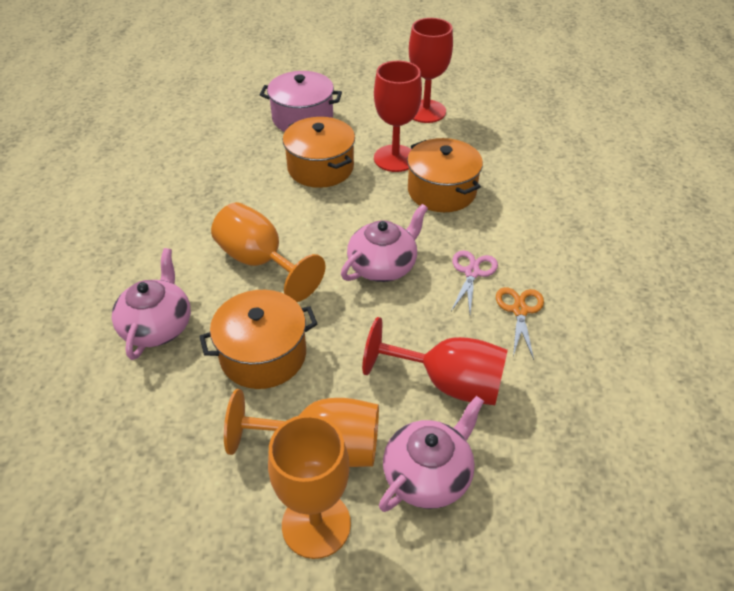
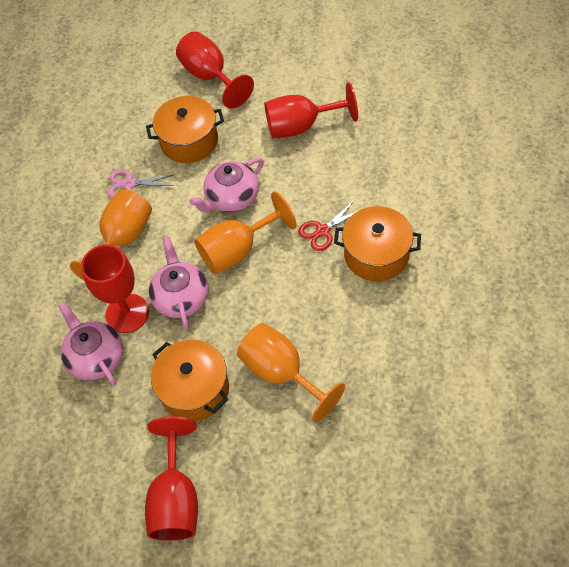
orange scissors: 1 -> 0
pink pot: 1 -> 0
red goblet: 3 -> 4
red scissors: 0 -> 1

